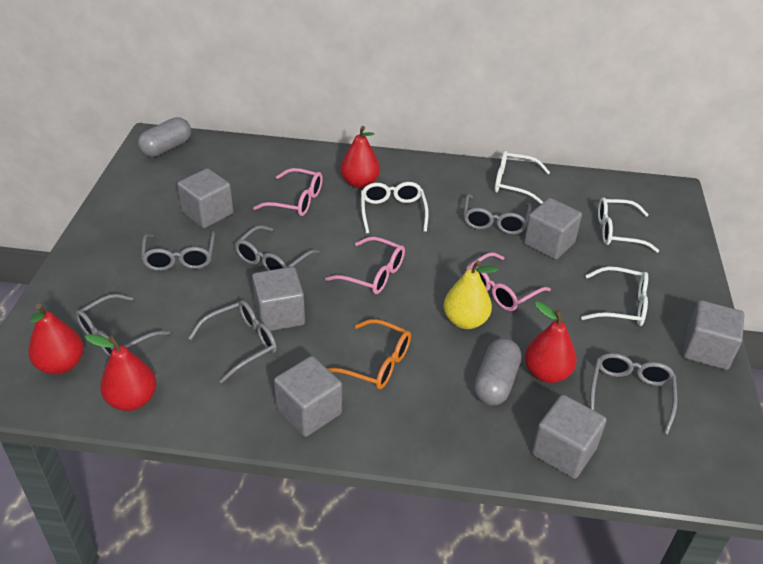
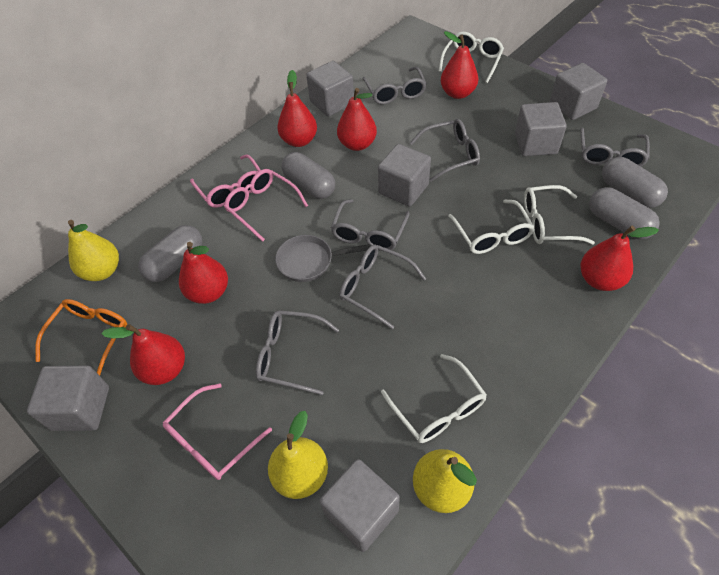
grey capsule: 2 -> 4
grey pan: 0 -> 1
red pear: 4 -> 6
yellow pear: 1 -> 3

